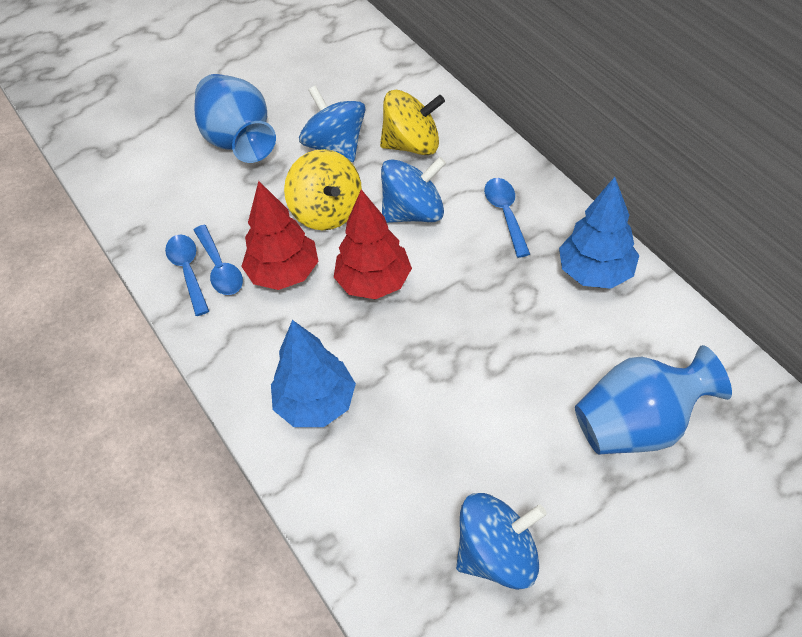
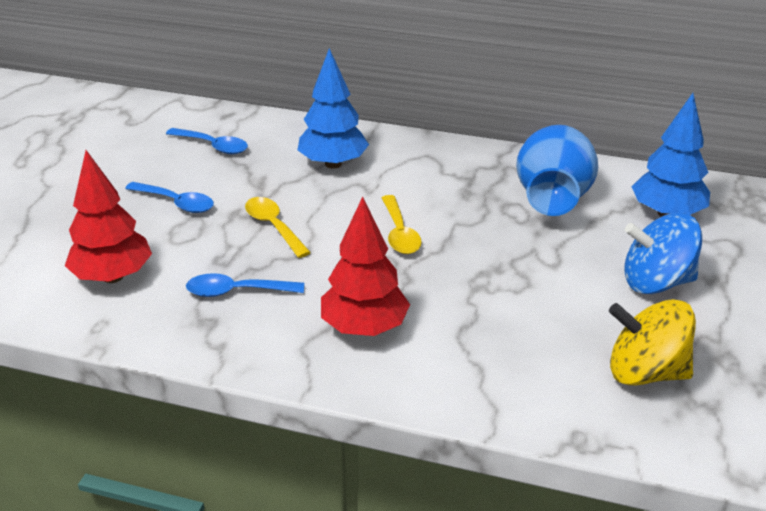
blue spinning top: 3 -> 1
blue vase: 2 -> 1
yellow spinning top: 2 -> 1
yellow spoon: 0 -> 2

